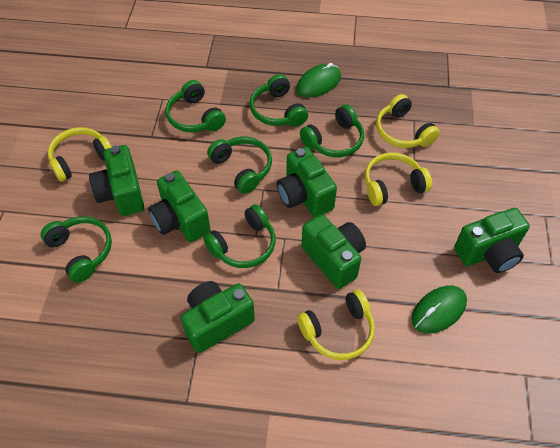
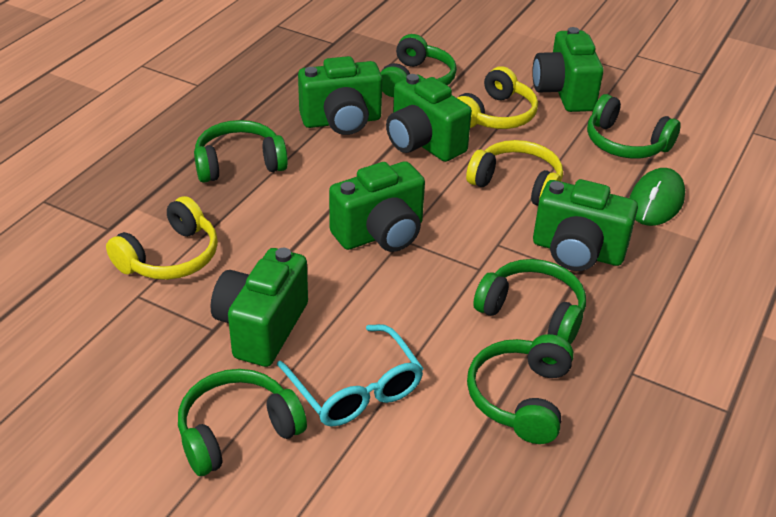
green mouse: 2 -> 1
turquoise glasses: 0 -> 1
yellow headphones: 4 -> 3

